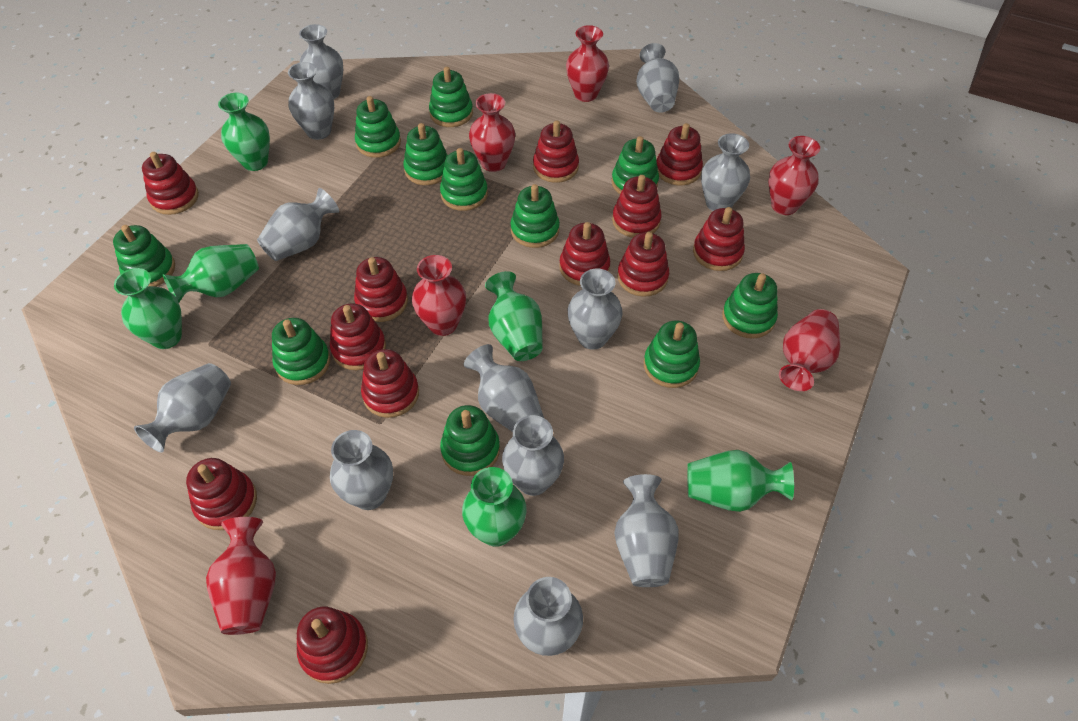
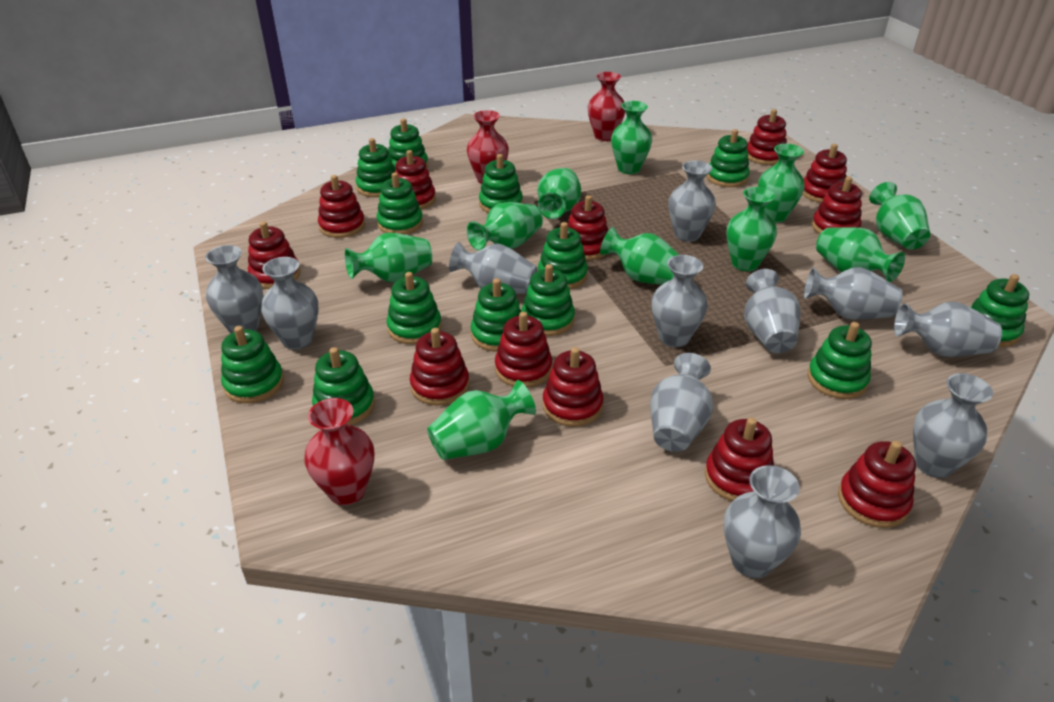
green stacking toy: 11 -> 13
green vase: 6 -> 10
grey vase: 12 -> 11
red vase: 6 -> 3

